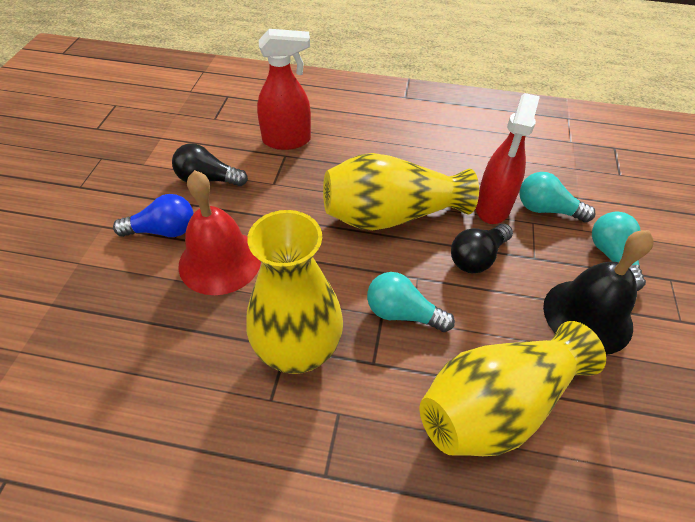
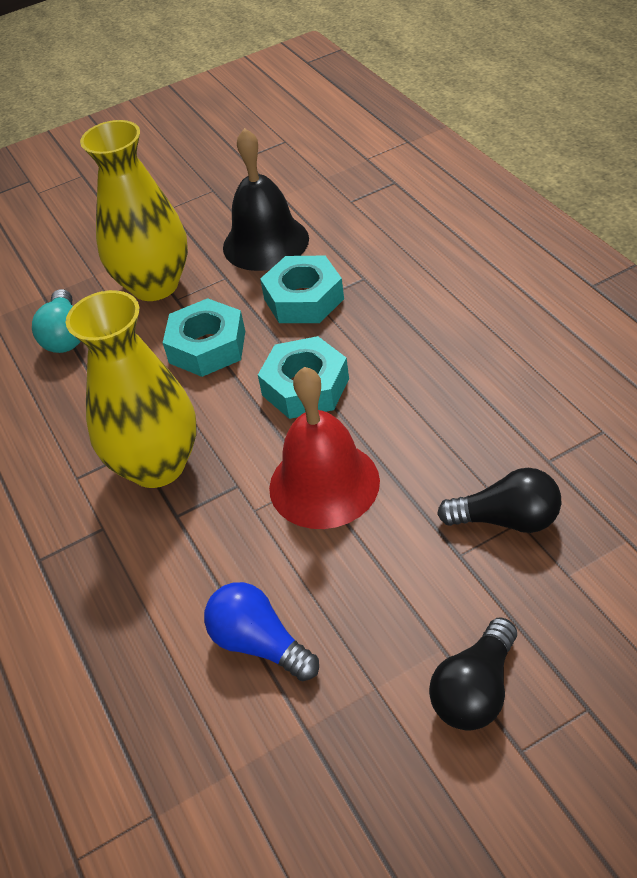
red spray bottle: 2 -> 0
turquoise light bulb: 3 -> 1
turquoise nut: 0 -> 3
yellow vase: 3 -> 2

